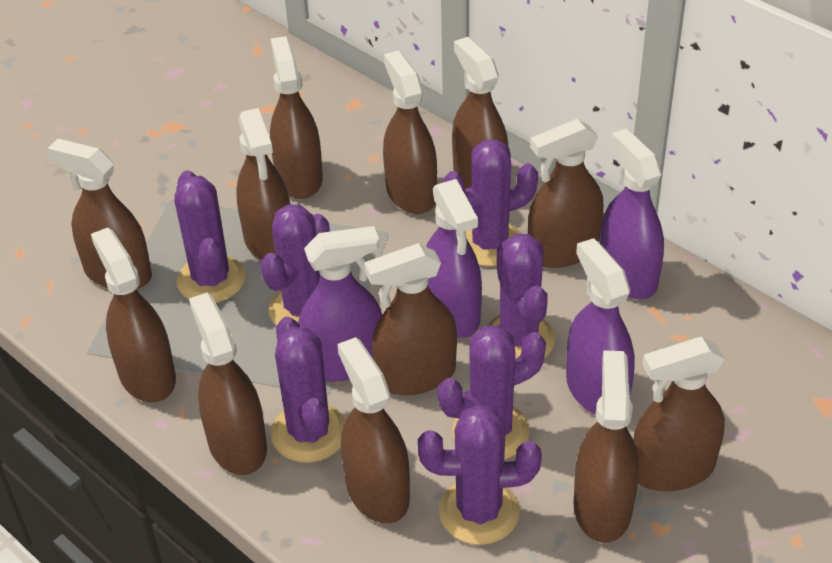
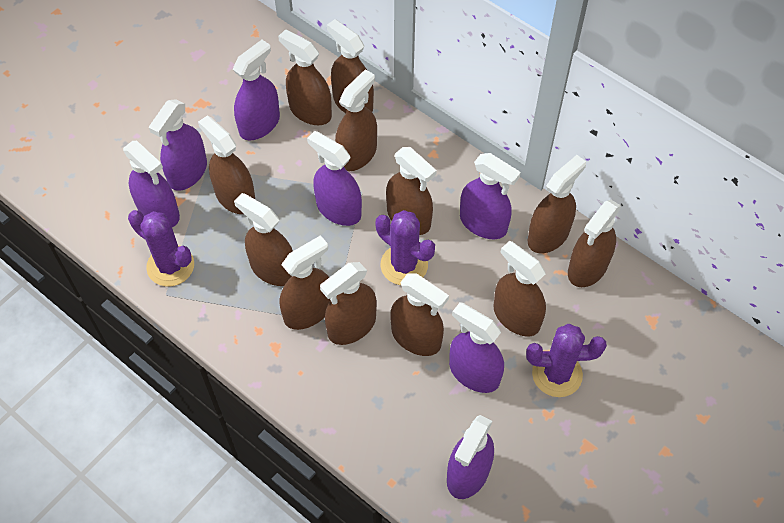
purple cactus: 7 -> 3
purple spray bottle: 4 -> 7

